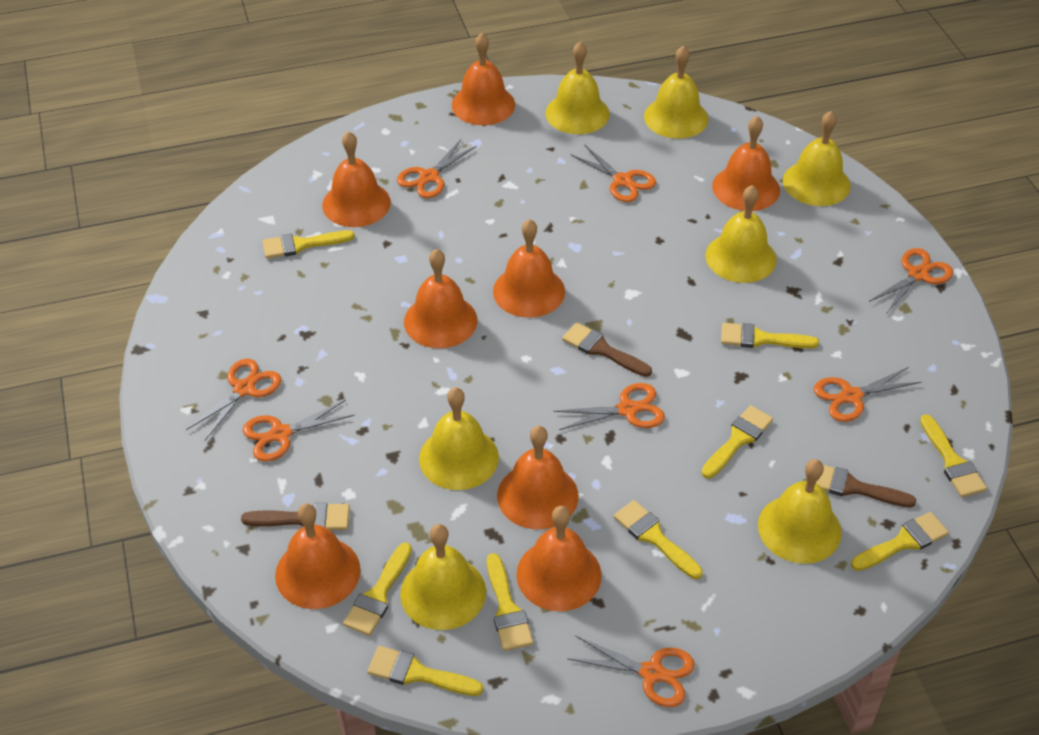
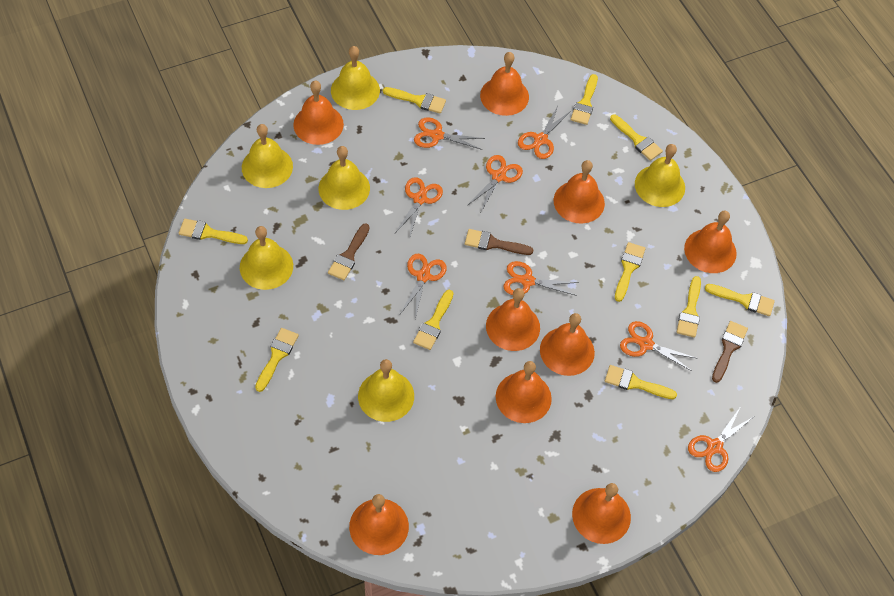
orange bell: 8 -> 9
yellow bell: 7 -> 6
yellow brush: 9 -> 10

